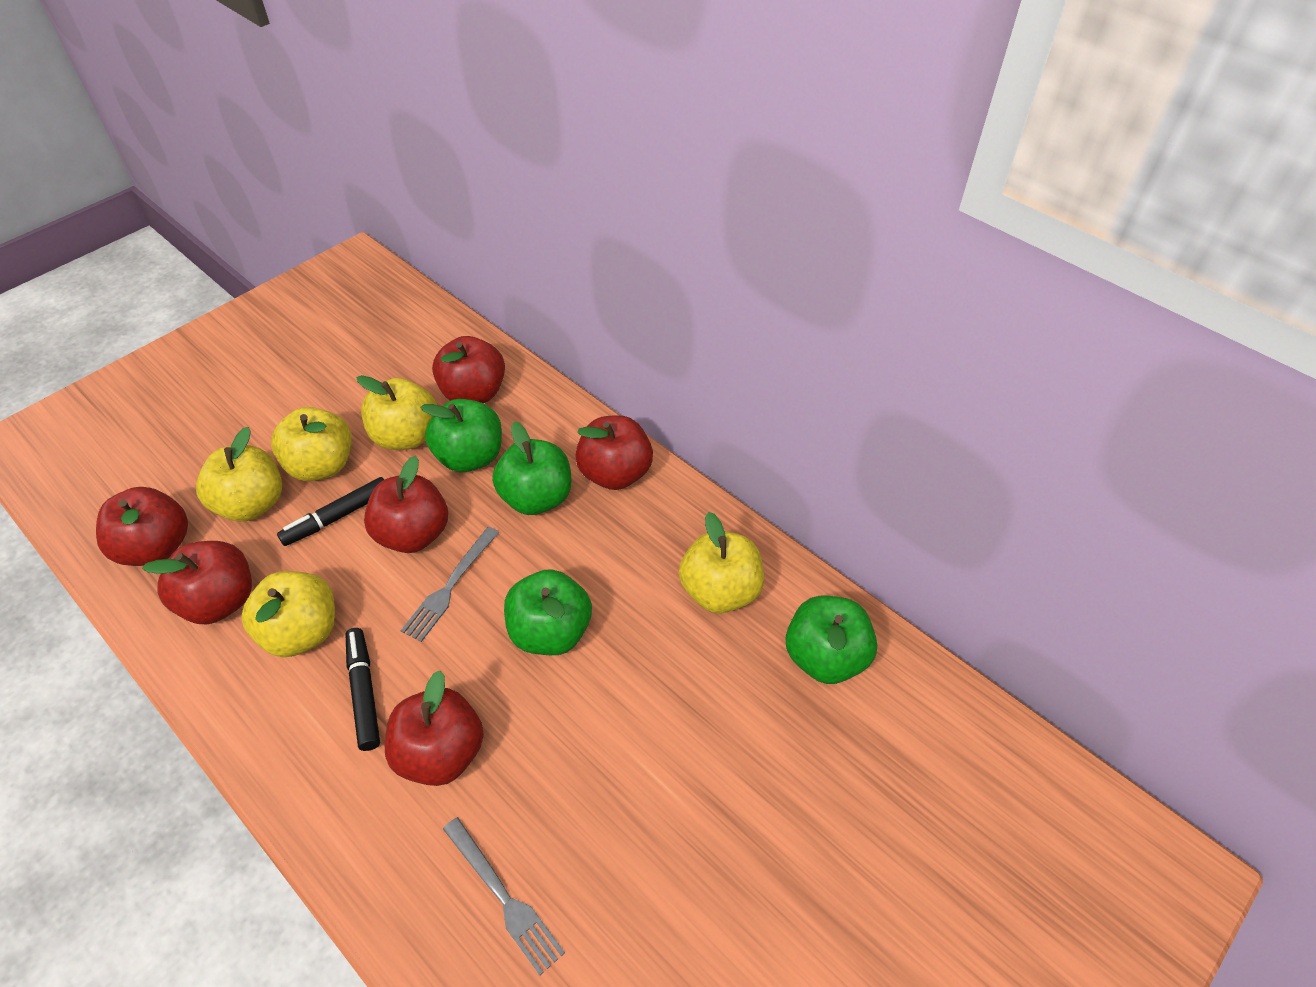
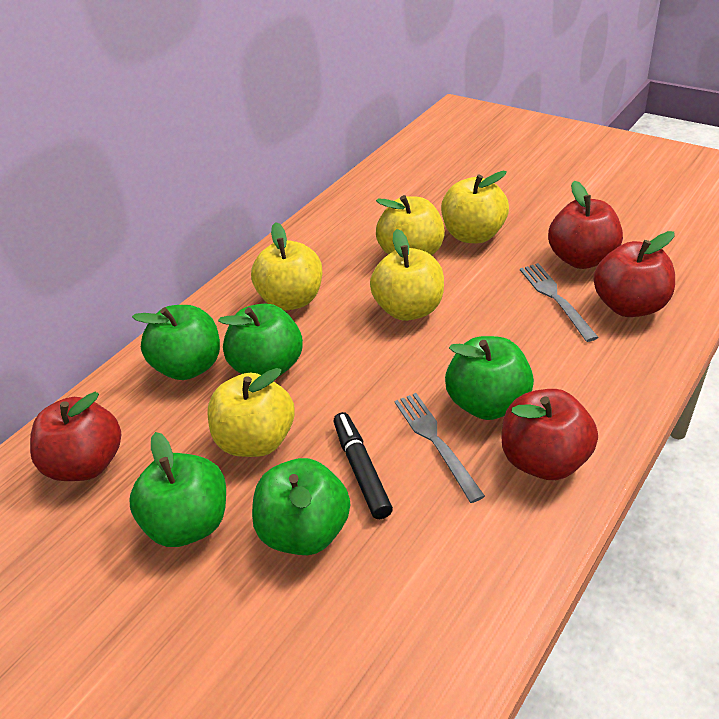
black marker: 2 -> 1
green apple: 4 -> 5
red apple: 6 -> 4

